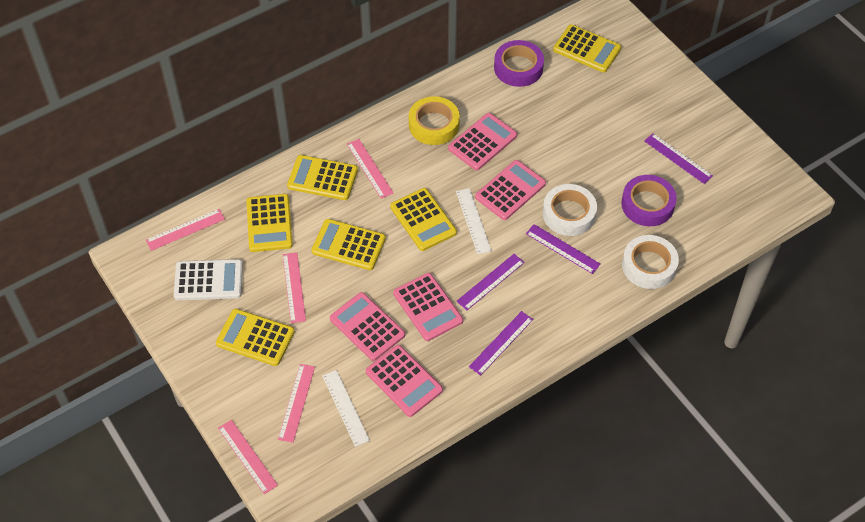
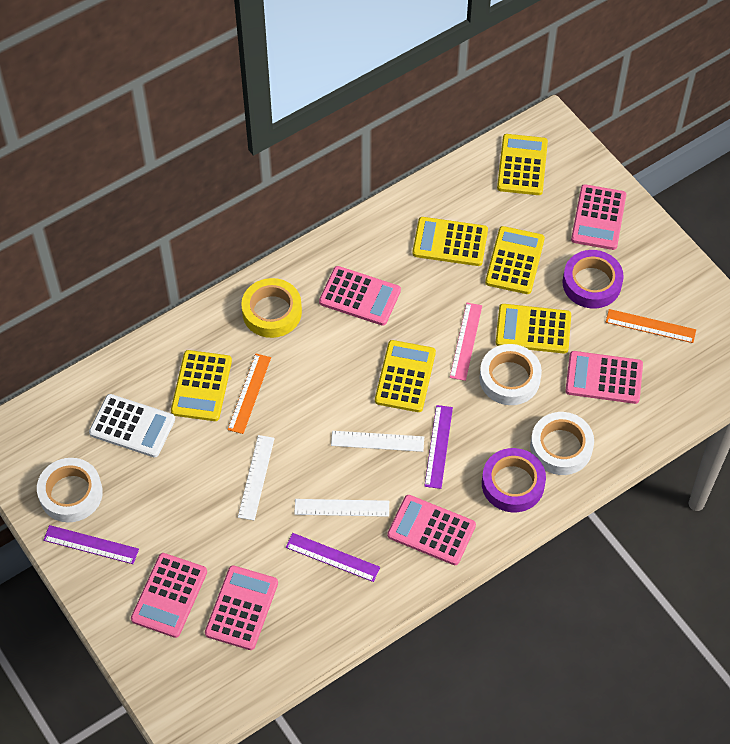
orange ruler: 0 -> 2
pink calculator: 5 -> 6
pink ruler: 5 -> 1
purple ruler: 4 -> 3
white ruler: 2 -> 3
white tape: 2 -> 3

